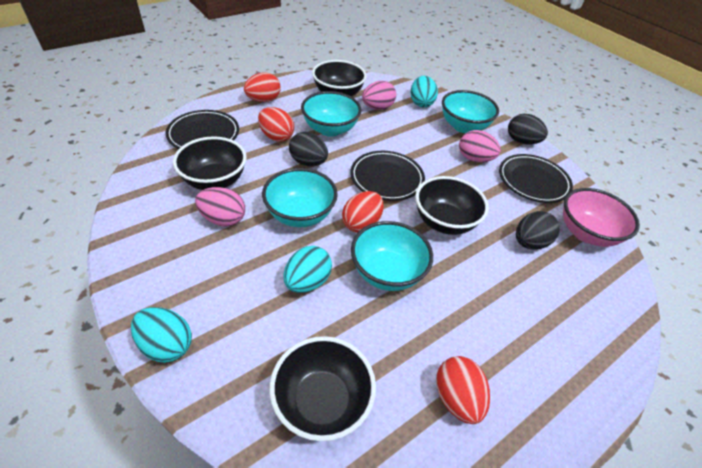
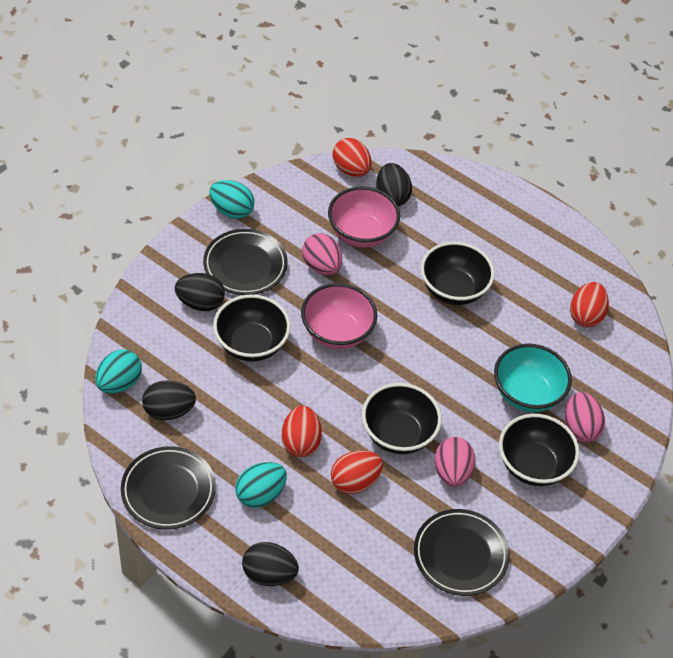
black egg: 3 -> 4
pink bowl: 1 -> 2
turquoise bowl: 4 -> 1

